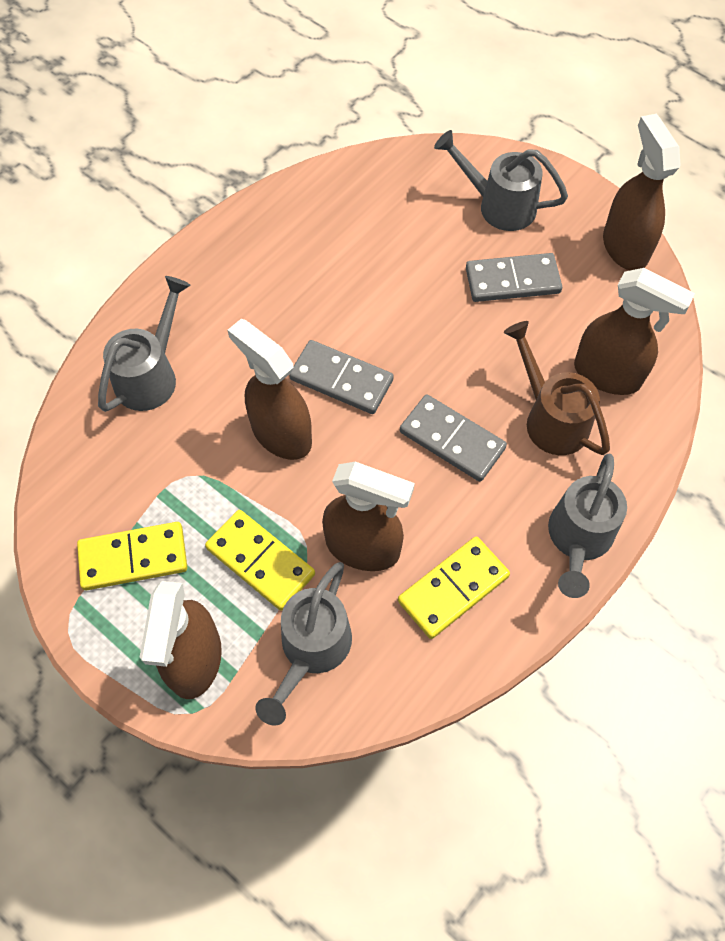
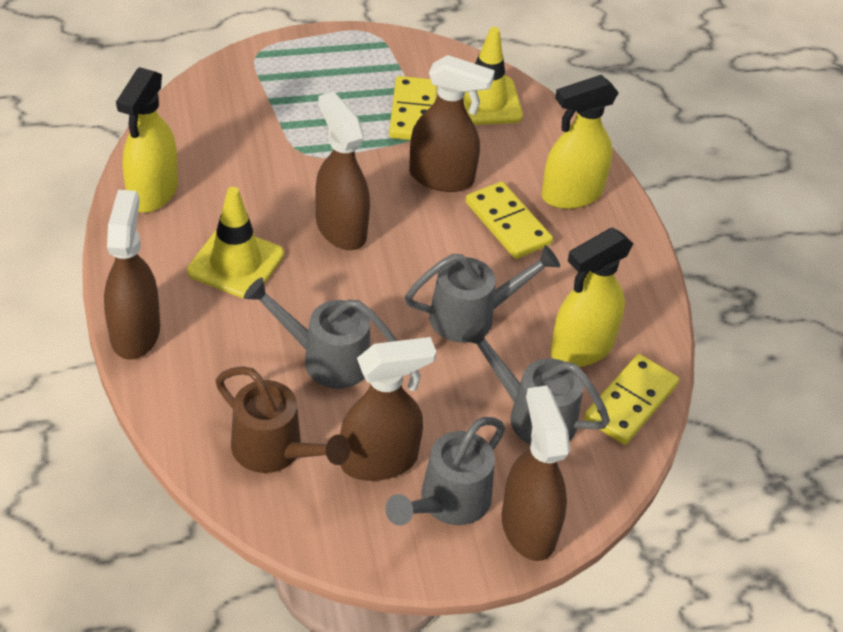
grey domino: 3 -> 0
yellow spray bottle: 0 -> 3
yellow traffic cone: 0 -> 2

